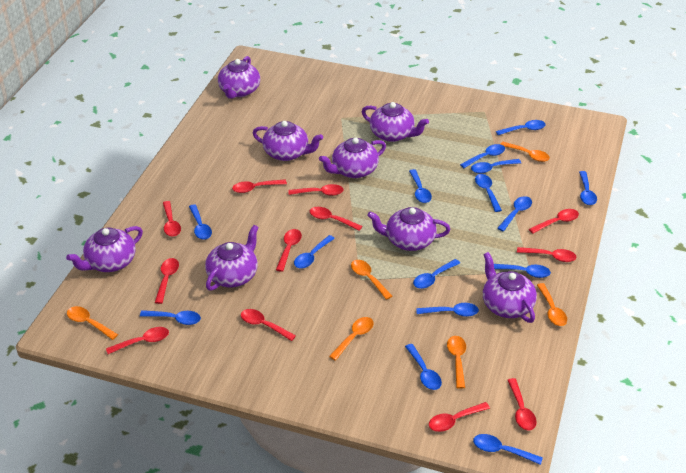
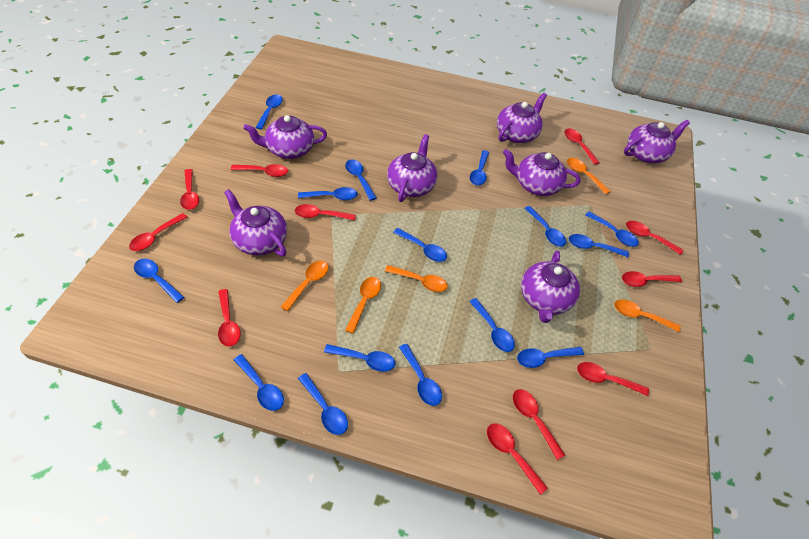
orange spoon: 6 -> 5
purple teapot: 8 -> 7
red spoon: 12 -> 11

